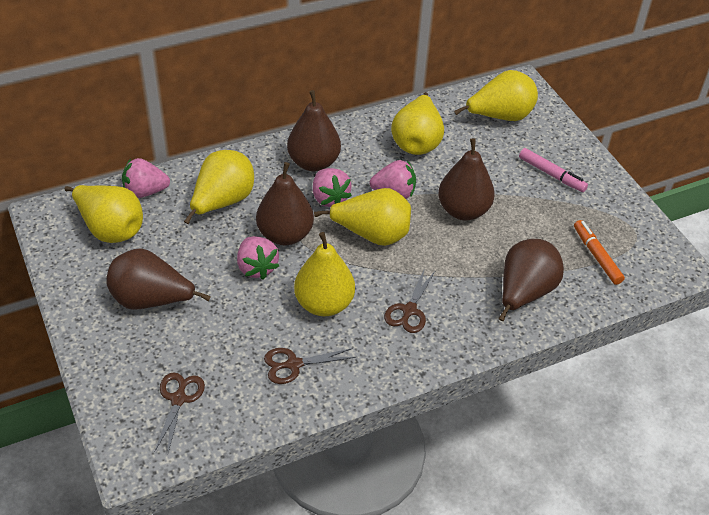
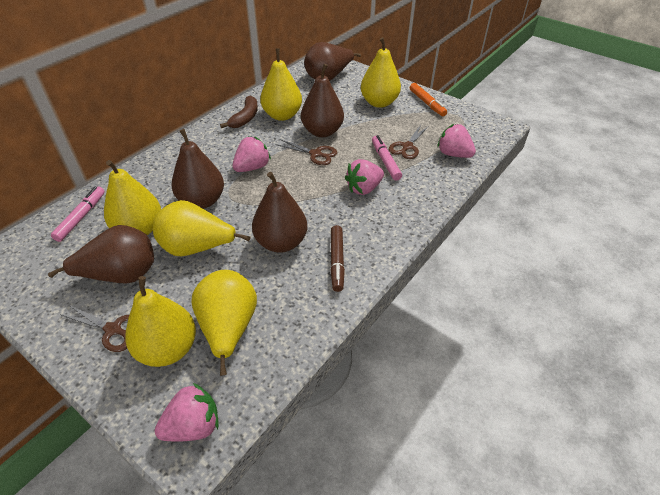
brown banana: 0 -> 1
brown marker: 0 -> 1
pink marker: 1 -> 2

